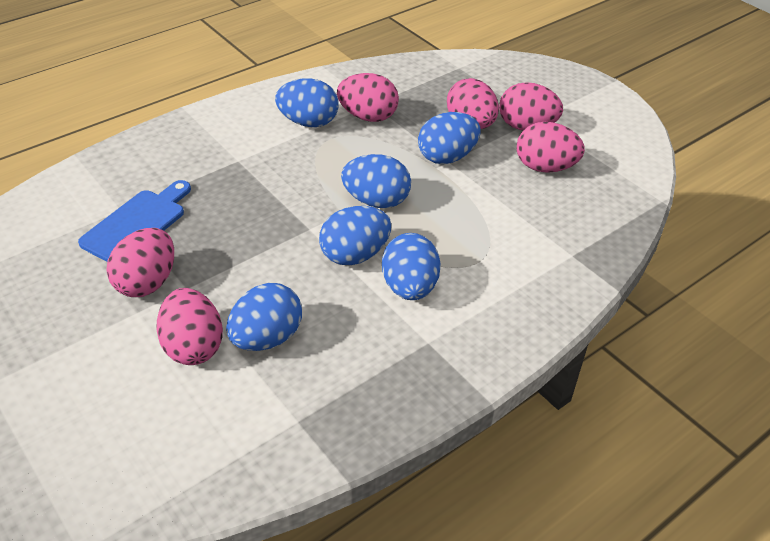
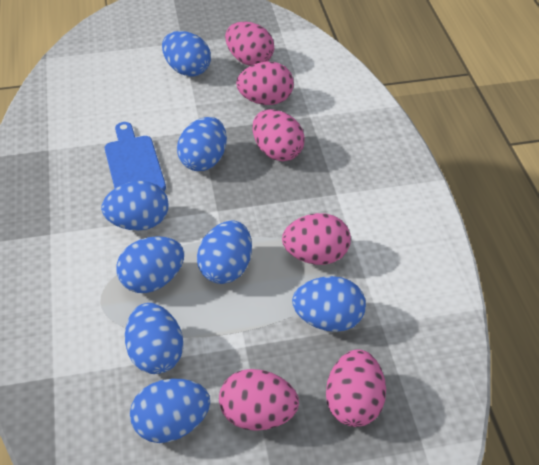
blue egg: 6 -> 8

